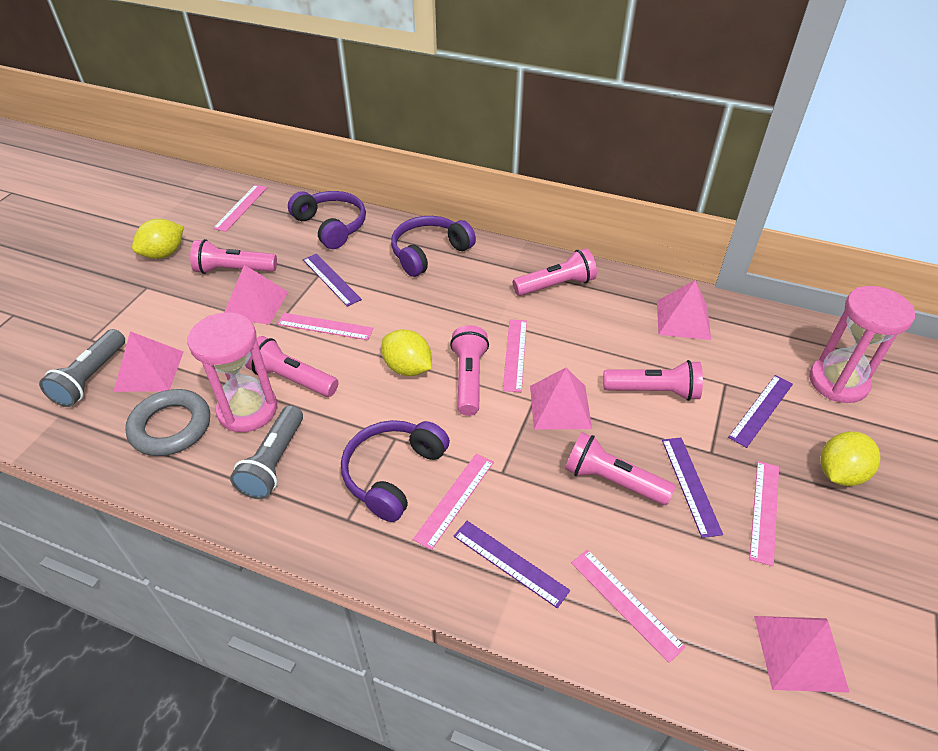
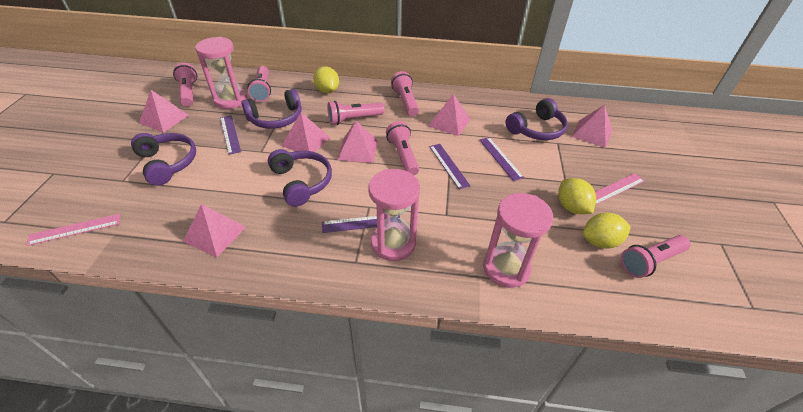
grey flashlight: 2 -> 0
grey ring: 1 -> 0
pink hourglass: 2 -> 3
pink pyramid: 5 -> 6
pink ruler: 6 -> 2
purple headphones: 3 -> 4

